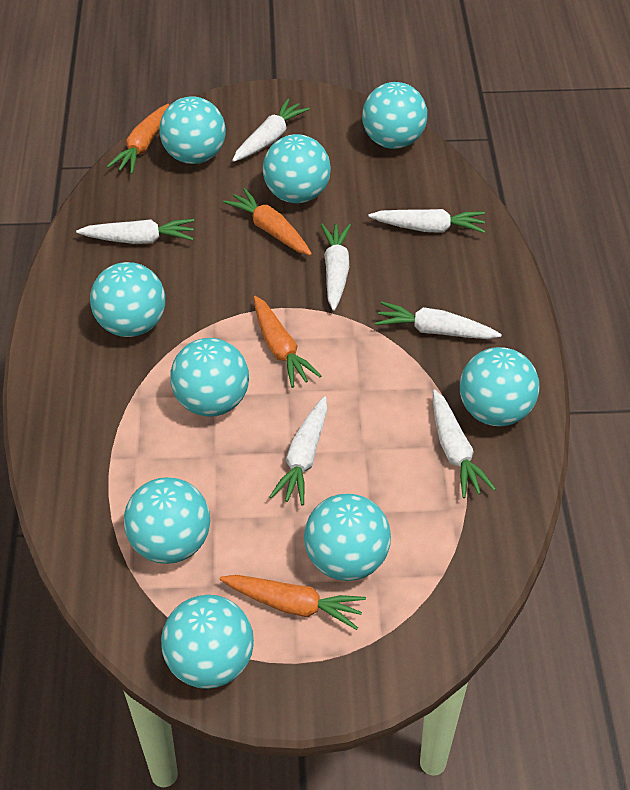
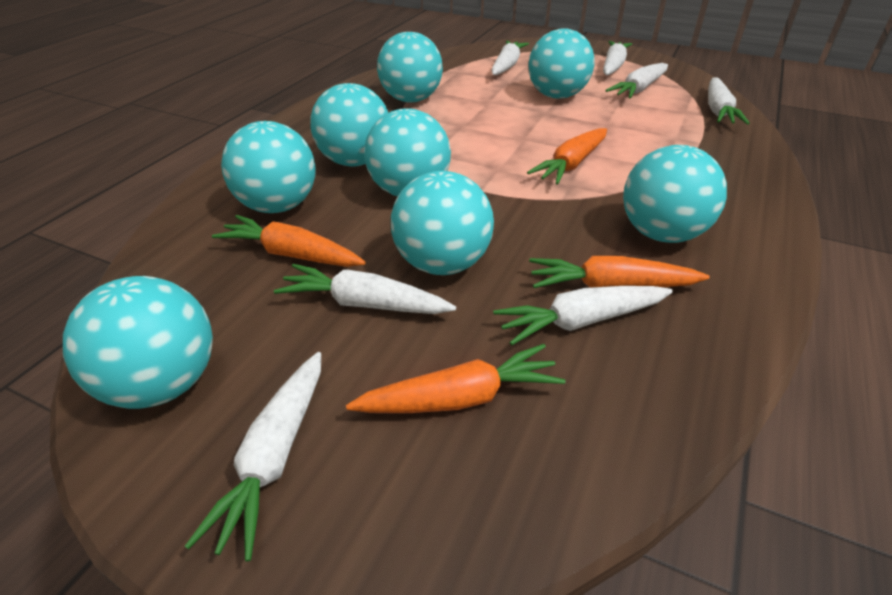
turquoise ball: 9 -> 8

